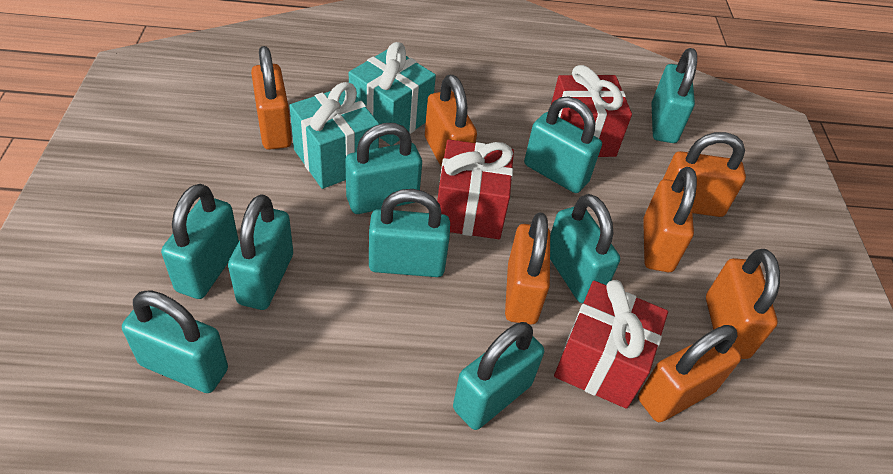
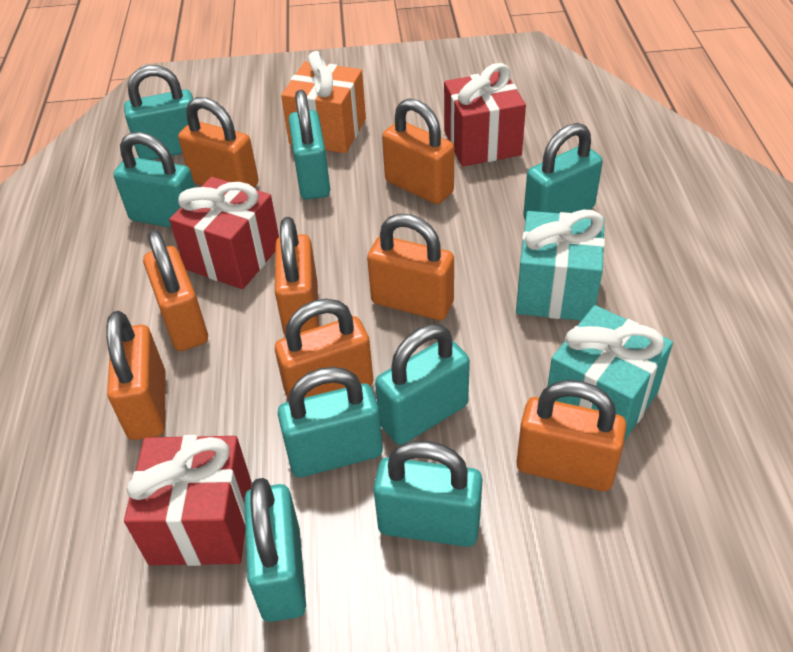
orange gift: 0 -> 1
orange padlock: 7 -> 8
turquoise padlock: 9 -> 8

